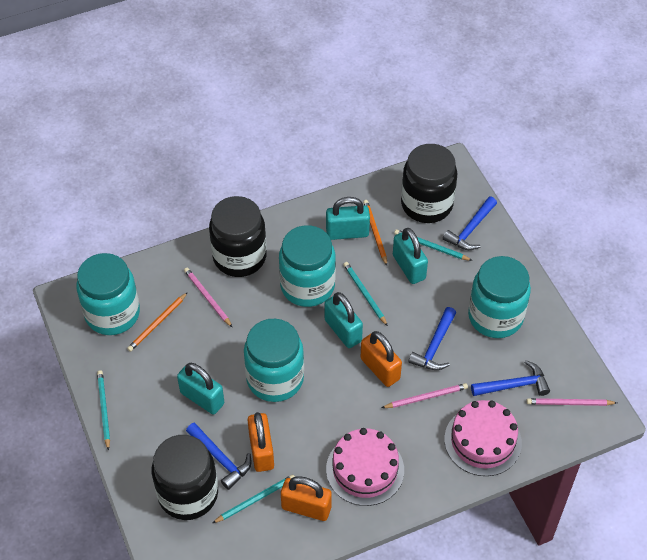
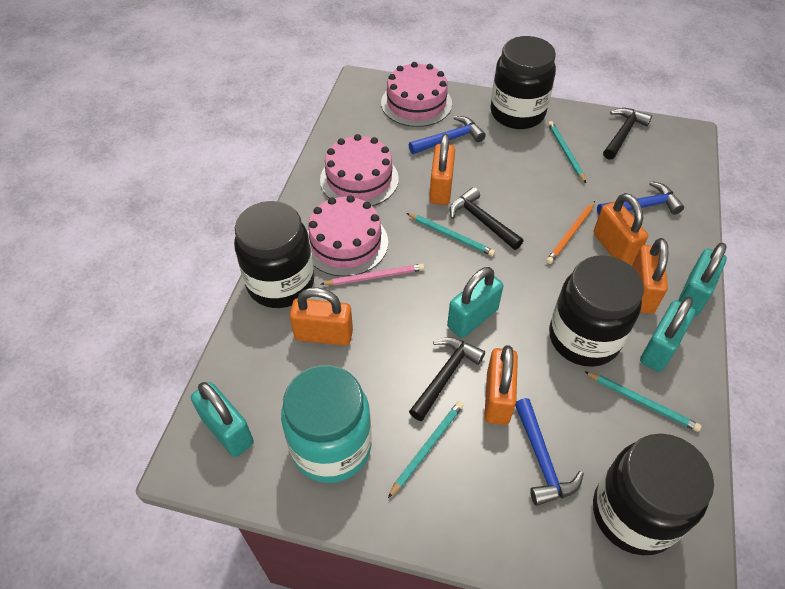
black hammer: 0 -> 3
black jar: 3 -> 4
blue hammer: 4 -> 3
orange padlock: 3 -> 5
orange pencil: 2 -> 1
pink cake: 2 -> 3
pink pencil: 3 -> 1
turquoise jar: 4 -> 1

